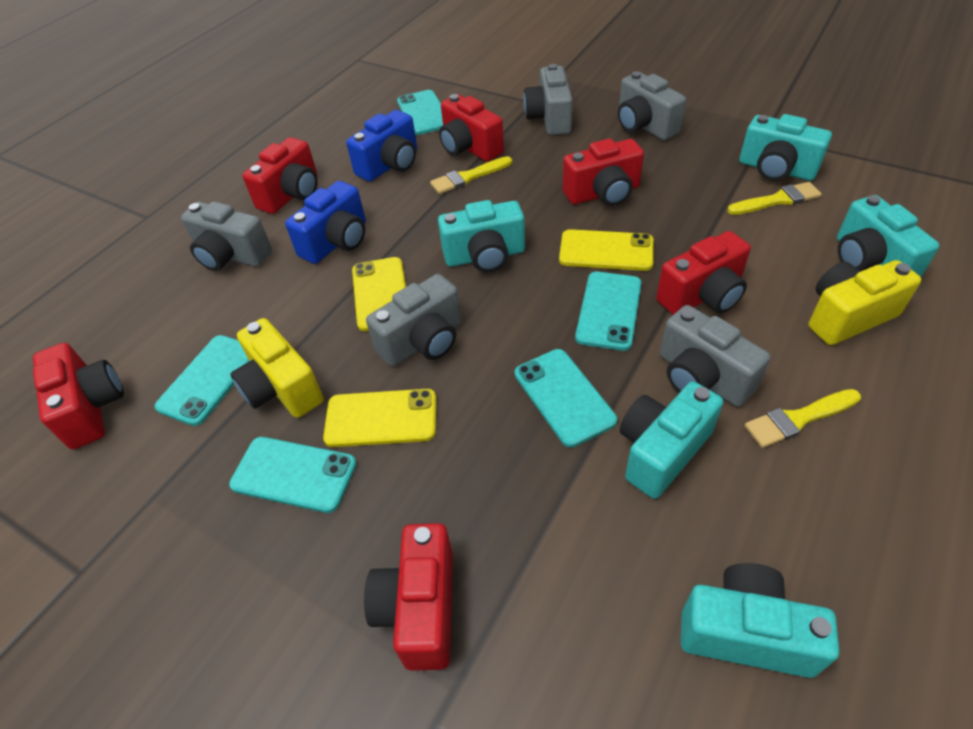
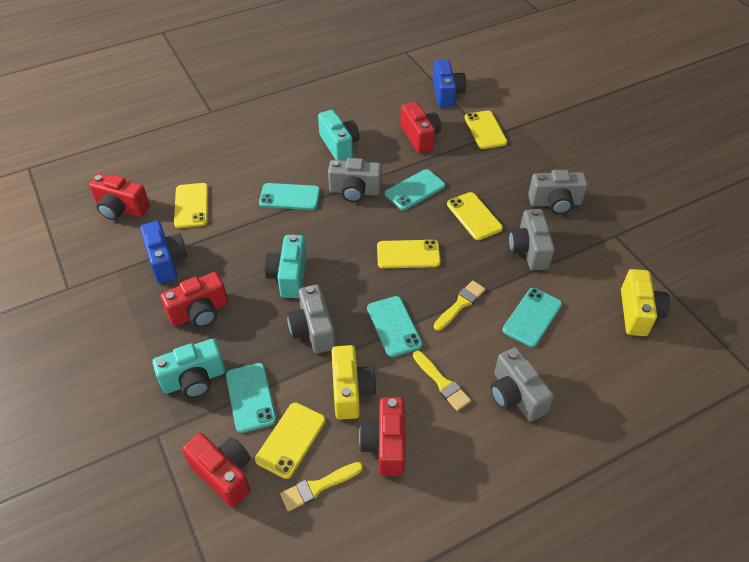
red camera: 6 -> 5
turquoise camera: 5 -> 3
yellow phone: 3 -> 5

